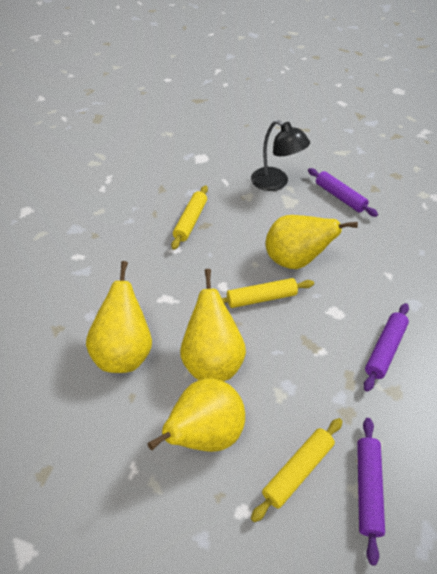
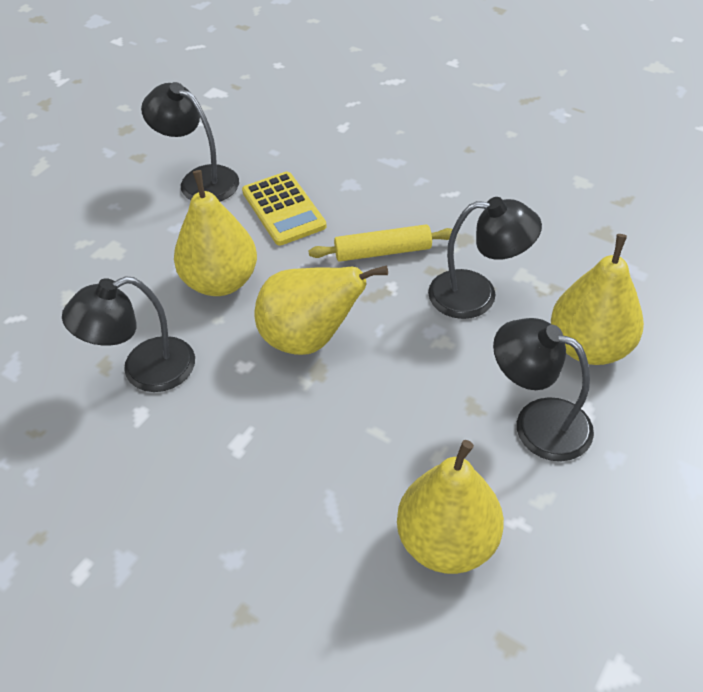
black lamp: 1 -> 4
purple rolling pin: 3 -> 0
yellow calculator: 0 -> 1
yellow rolling pin: 3 -> 1

